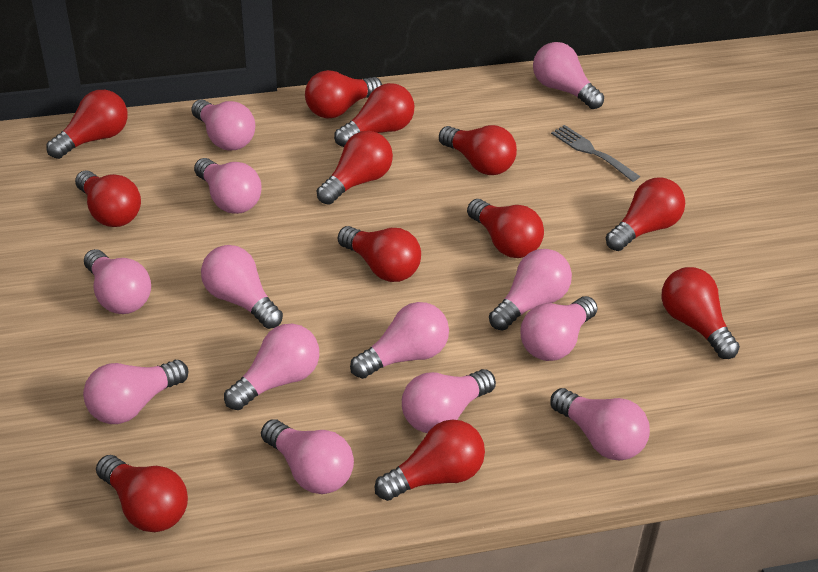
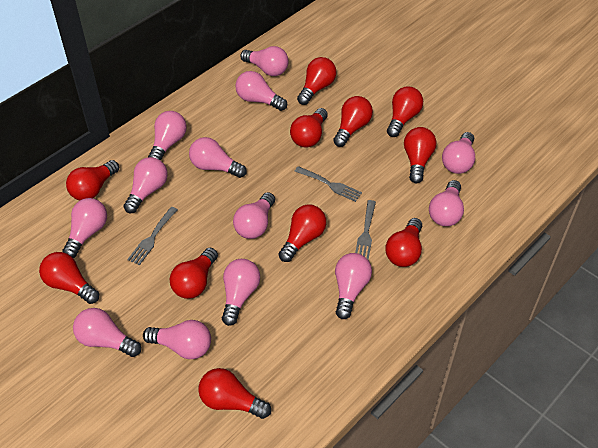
grey fork: 1 -> 3
red light bulb: 12 -> 11

